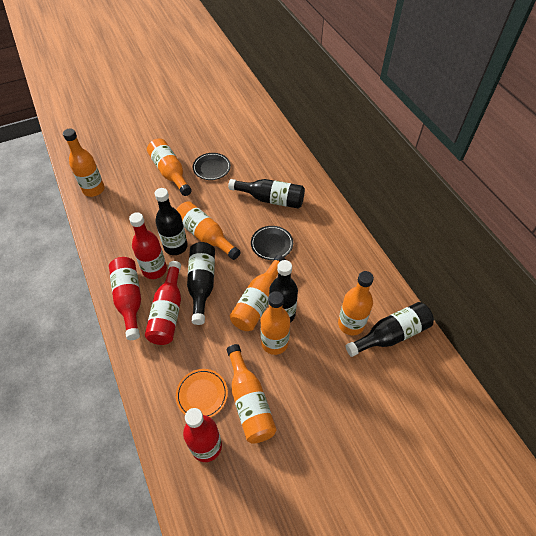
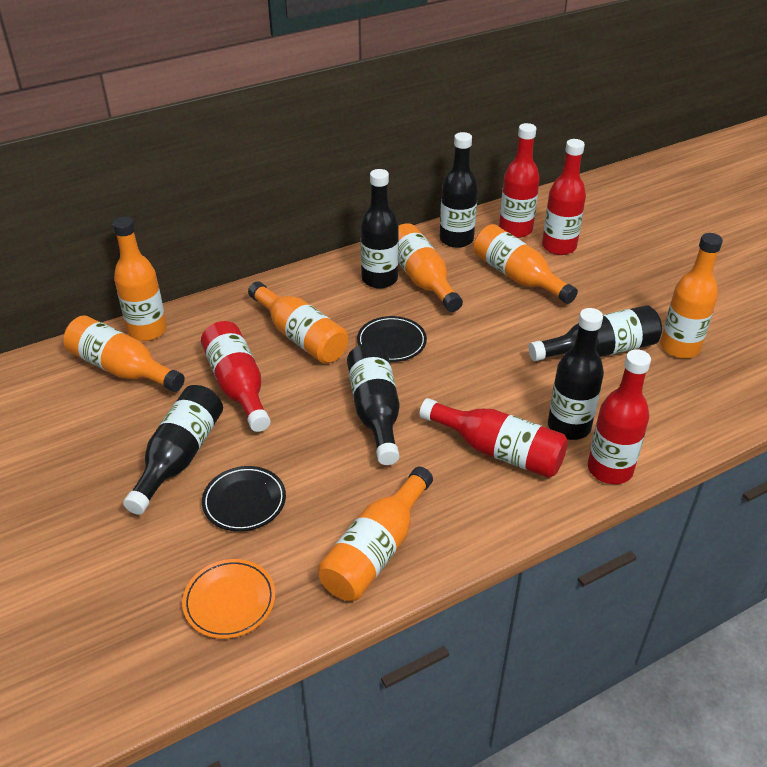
black bottle: 5 -> 6
red bottle: 4 -> 5

